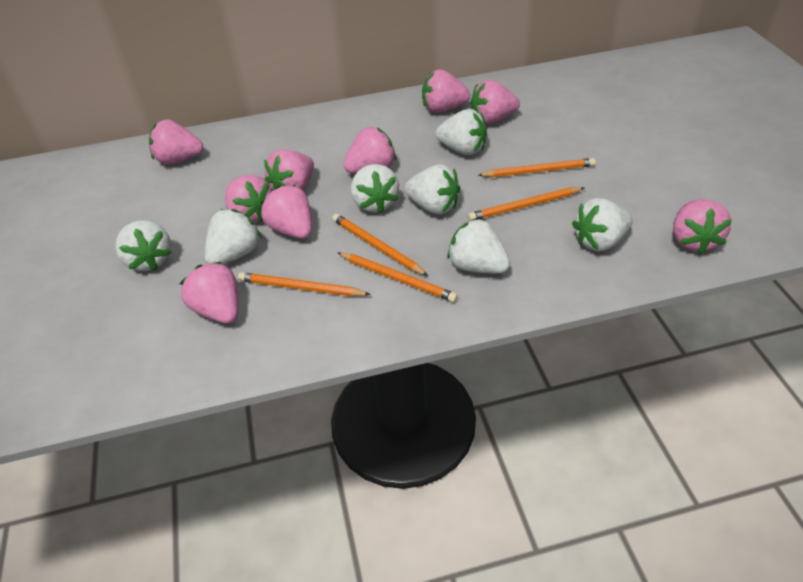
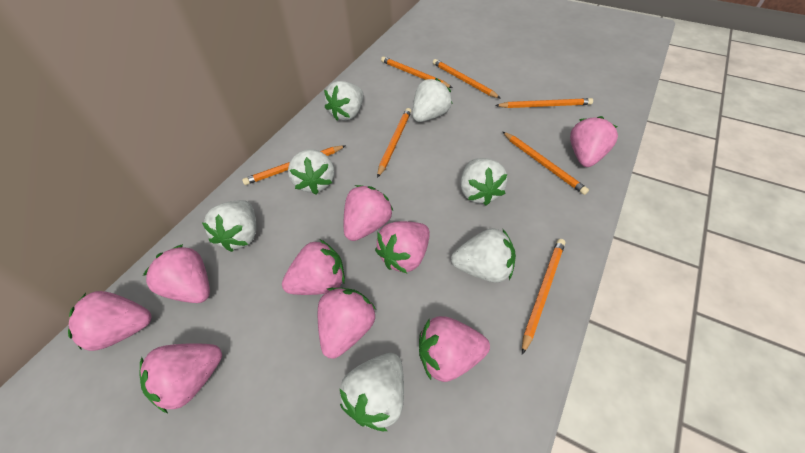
orange pencil: 5 -> 7

